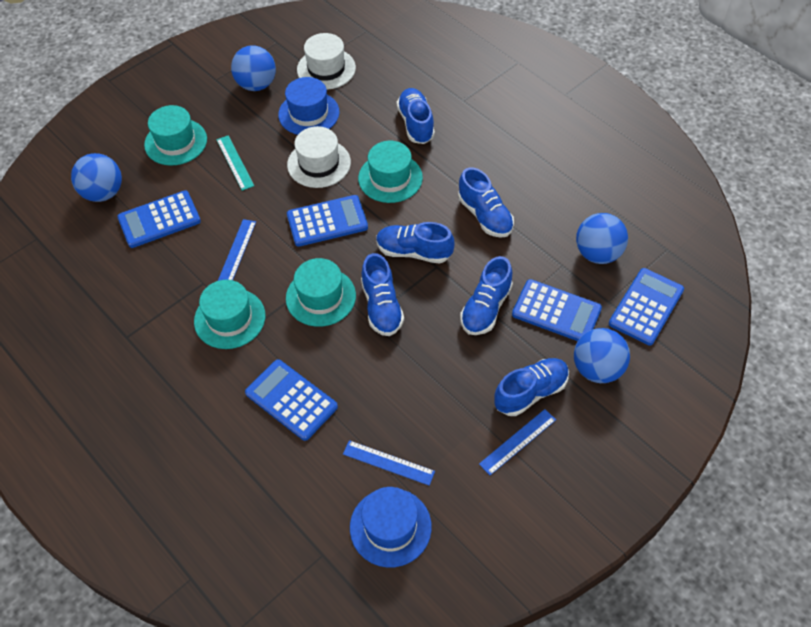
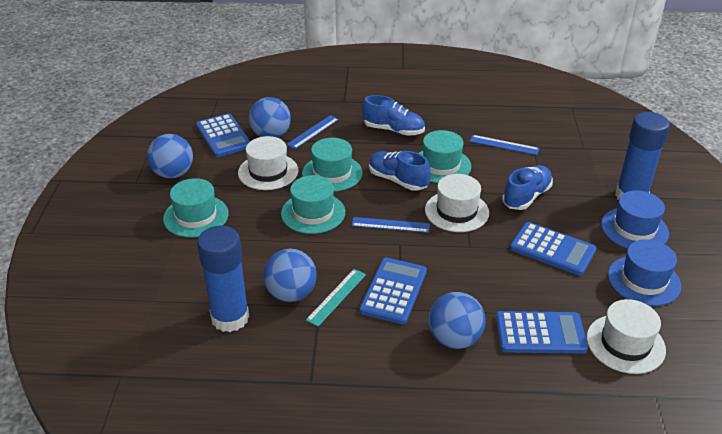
blue calculator: 5 -> 4
blue glue stick: 0 -> 2
blue shoe: 6 -> 3
white hat: 2 -> 3

